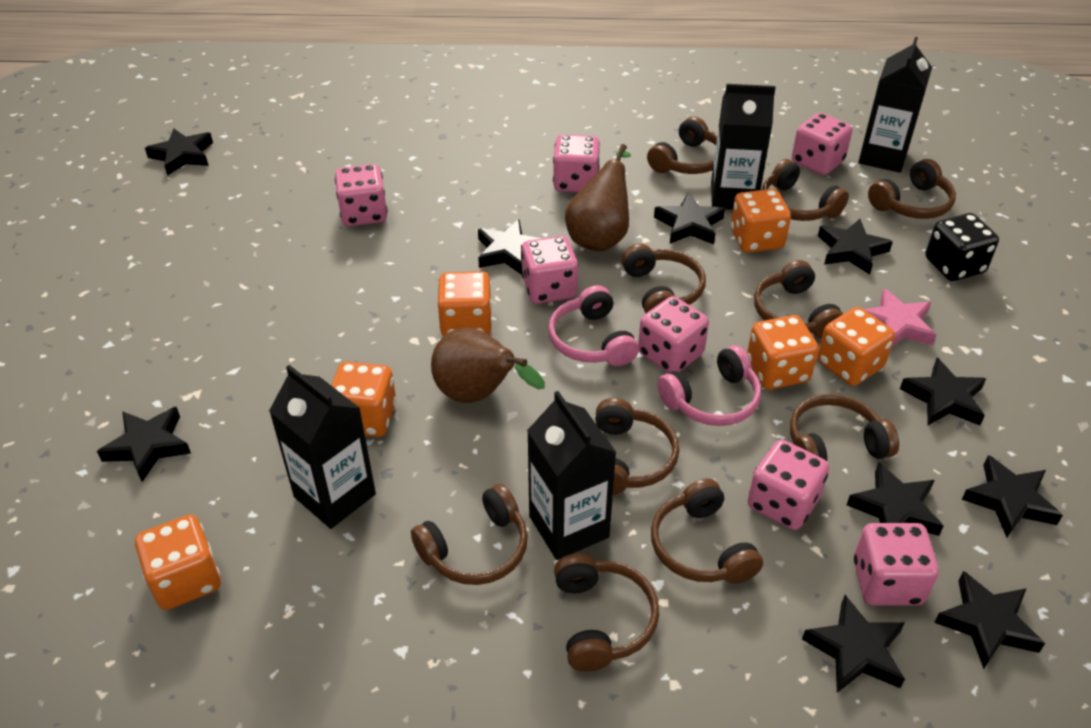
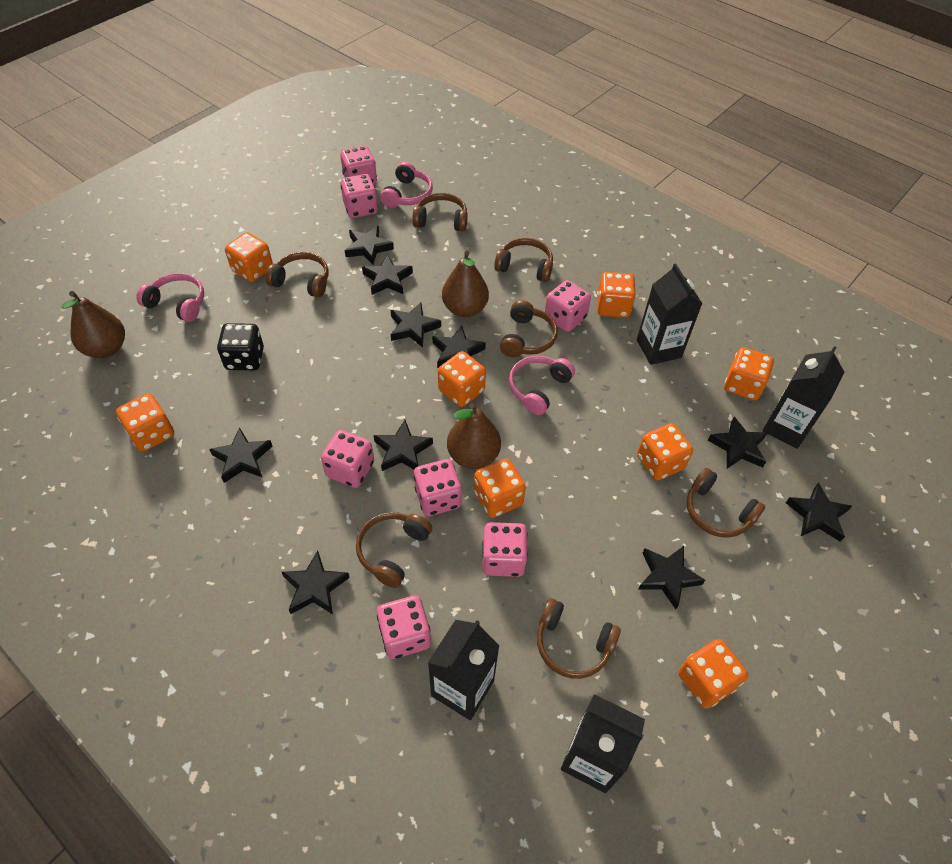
brown headphones: 10 -> 7
brown pear: 2 -> 3
orange dice: 6 -> 8
pink headphones: 2 -> 3
pink star: 1 -> 0

